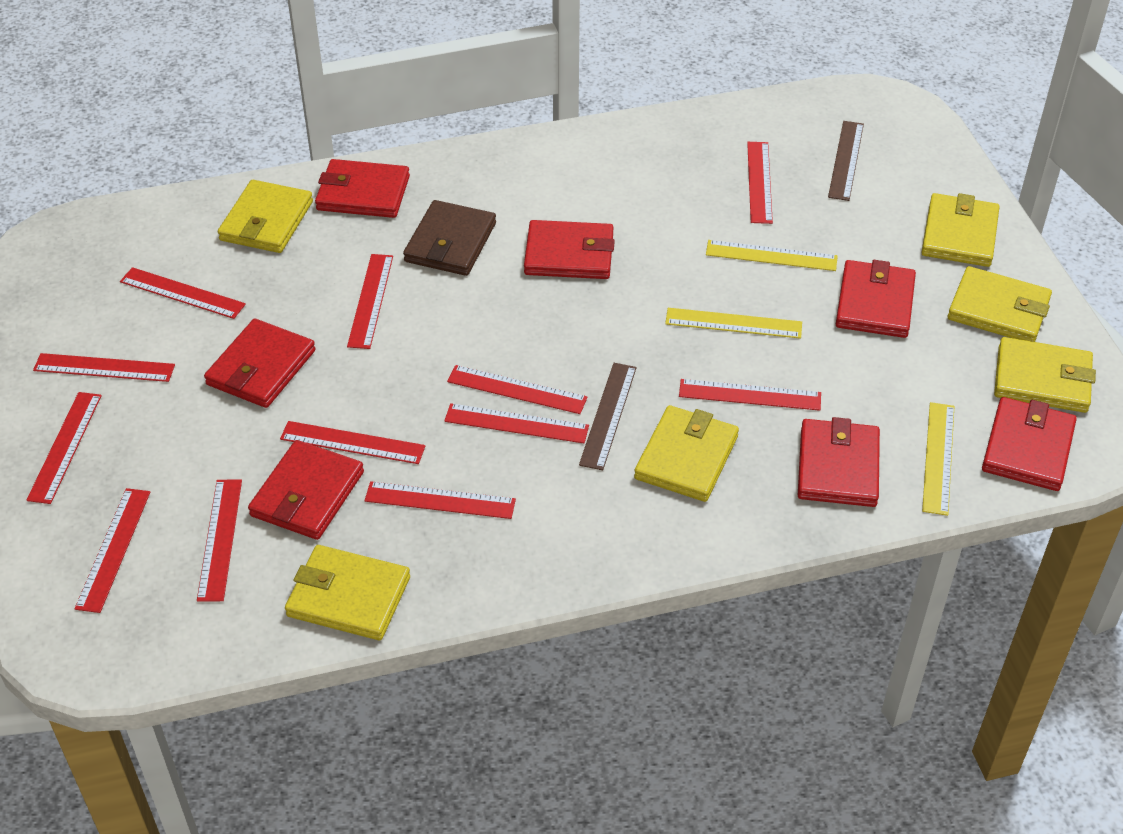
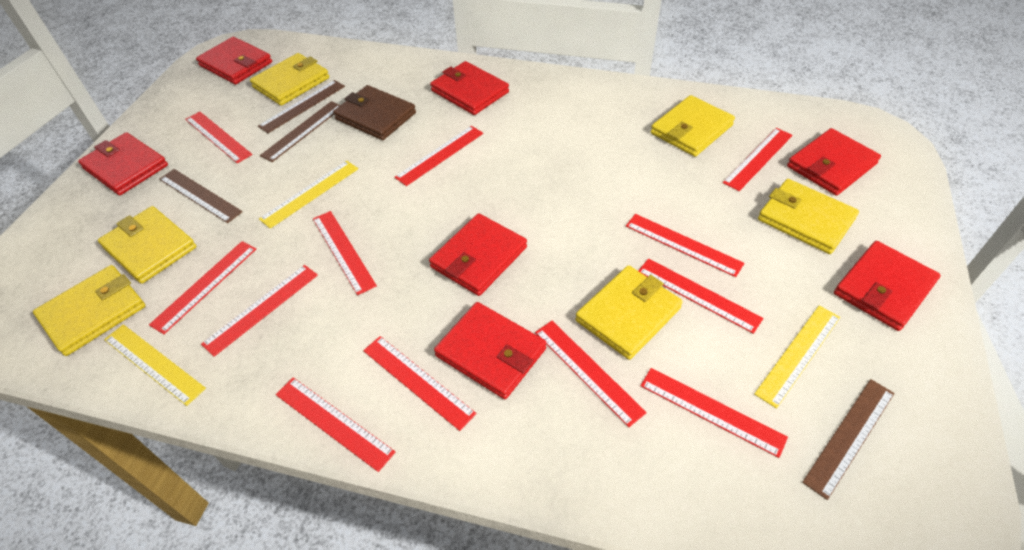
brown ruler: 2 -> 4

